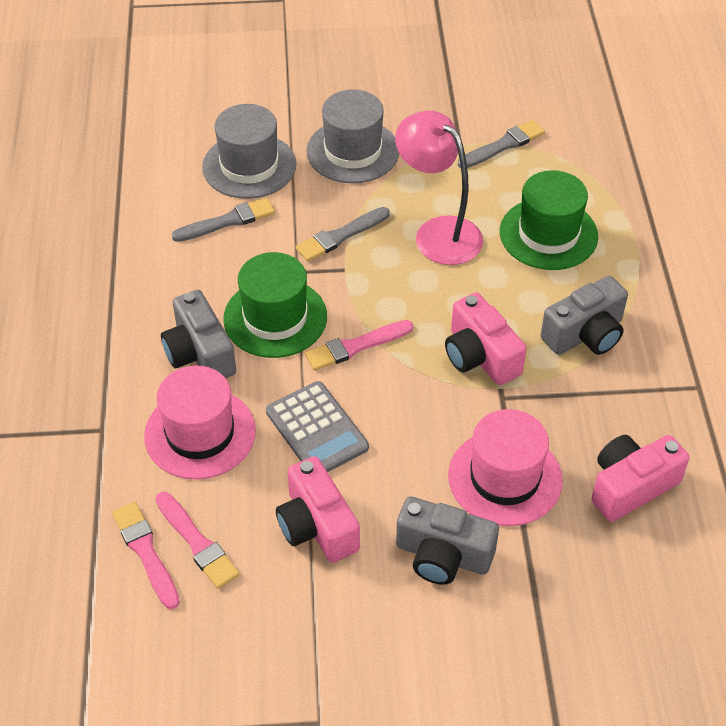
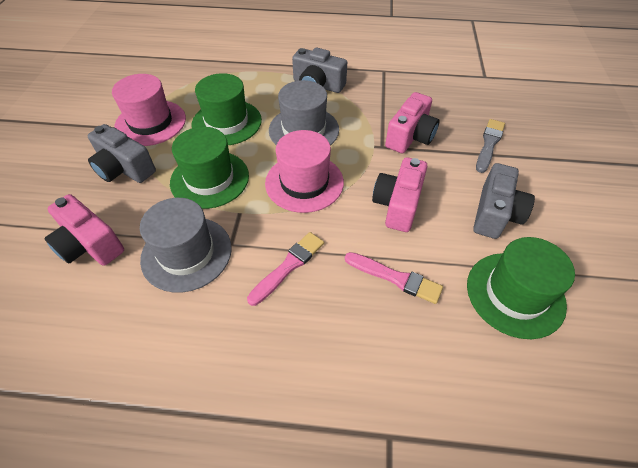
green hat: 2 -> 3
grey brush: 3 -> 1
grey calculator: 1 -> 0
pink brush: 3 -> 2
pink lamp: 1 -> 0

